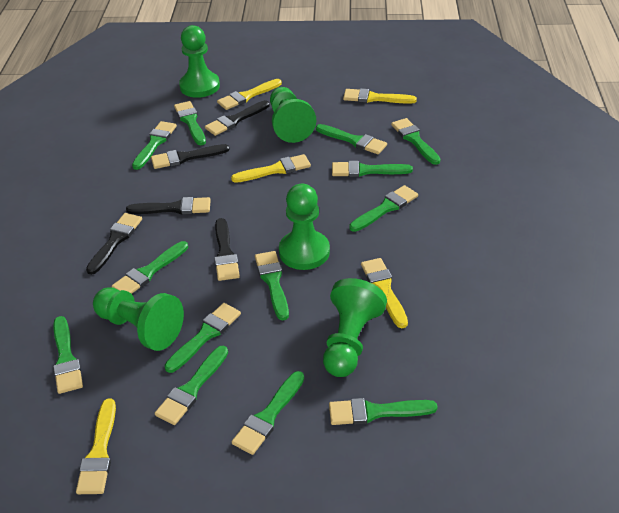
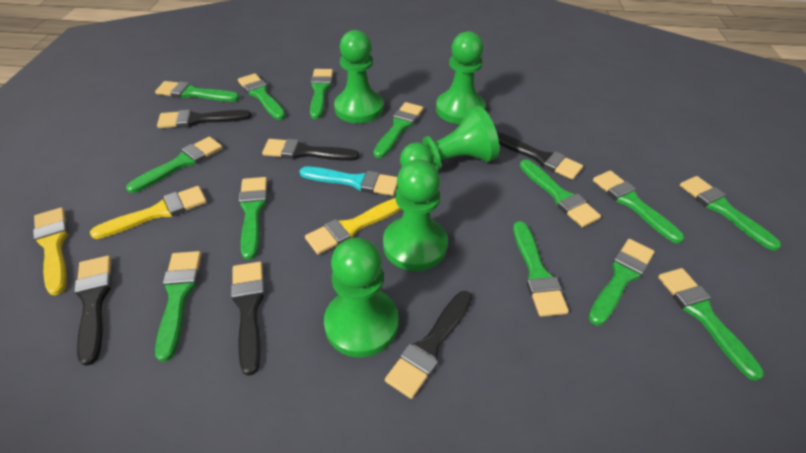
black brush: 5 -> 6
turquoise brush: 0 -> 1
yellow brush: 5 -> 3

